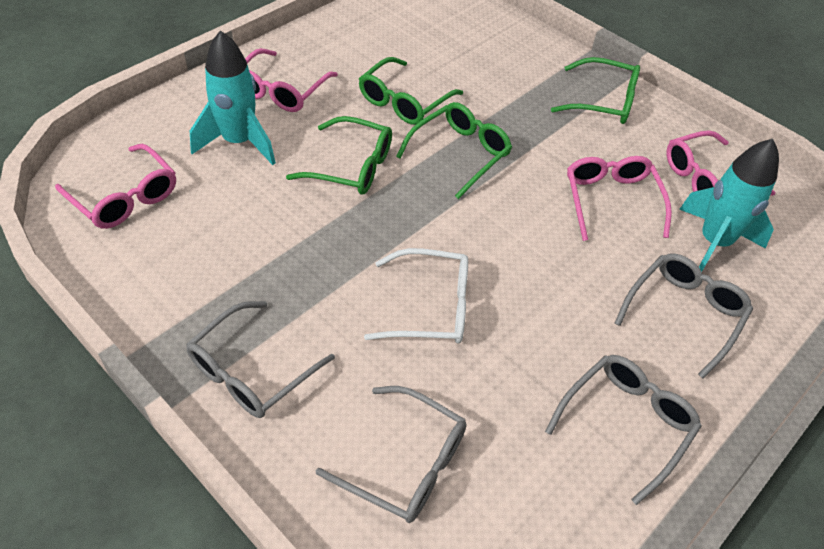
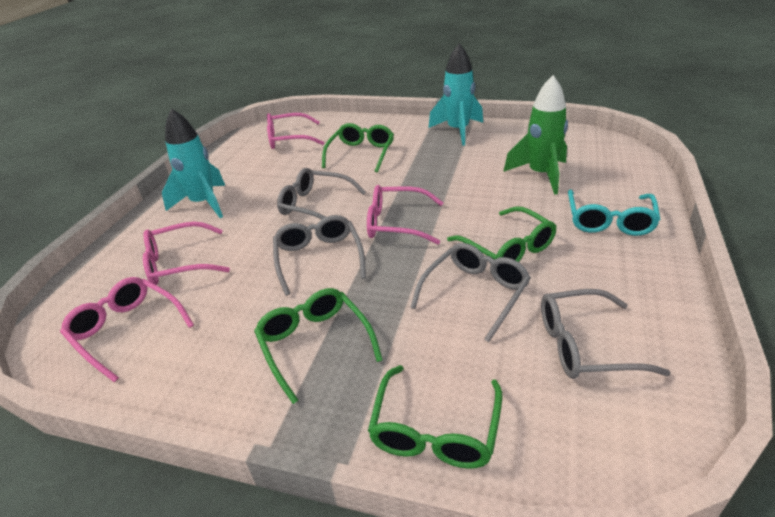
green rocket: 0 -> 1
turquoise glasses: 0 -> 1
white glasses: 1 -> 0

